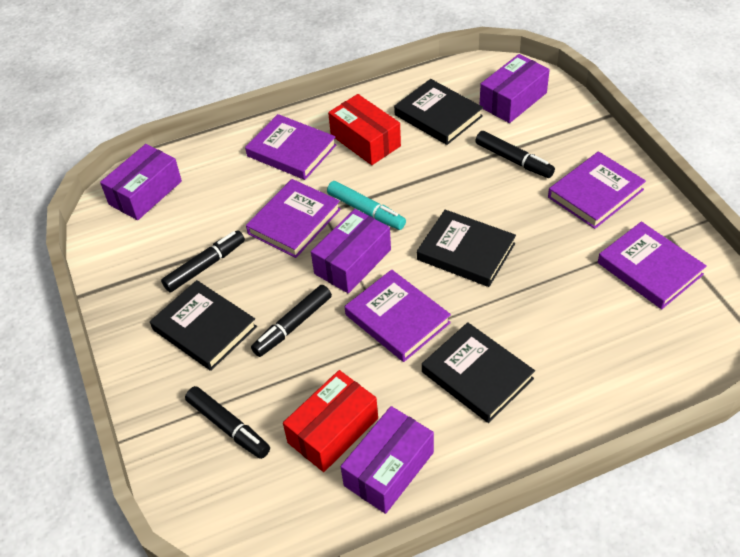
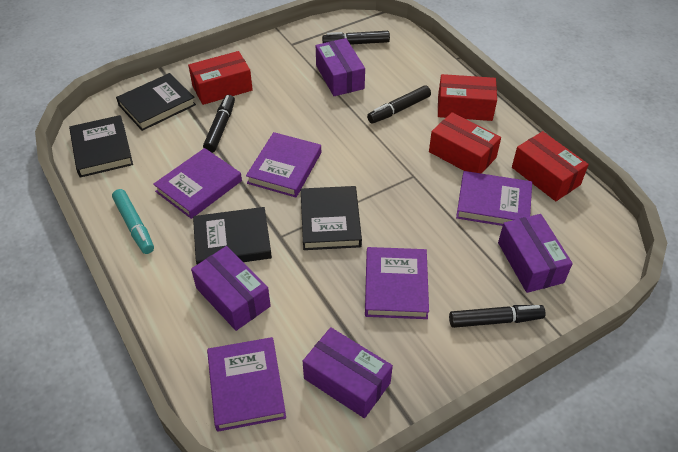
red box: 2 -> 4

